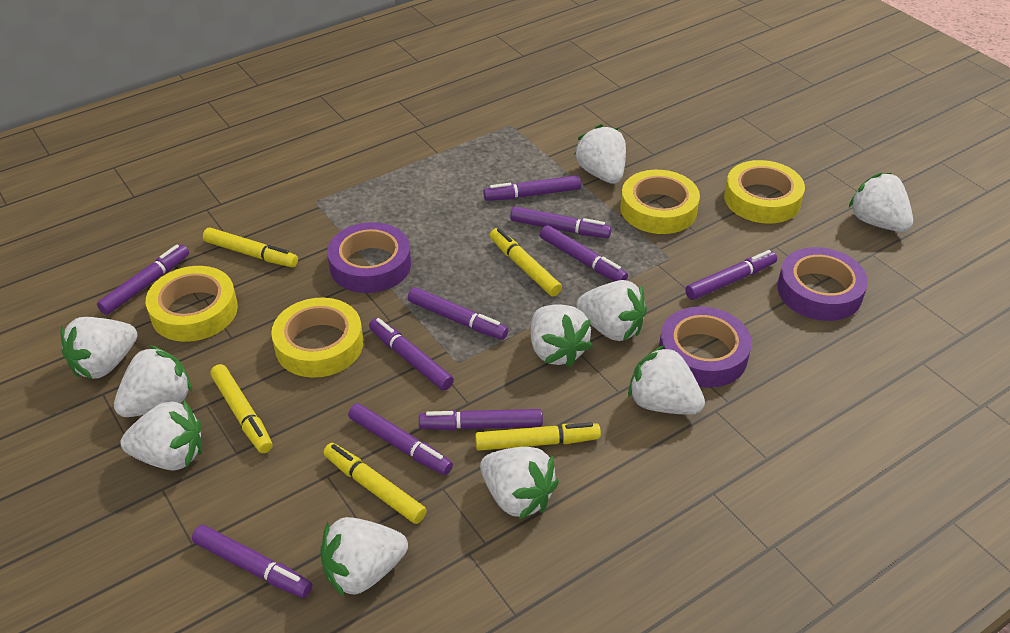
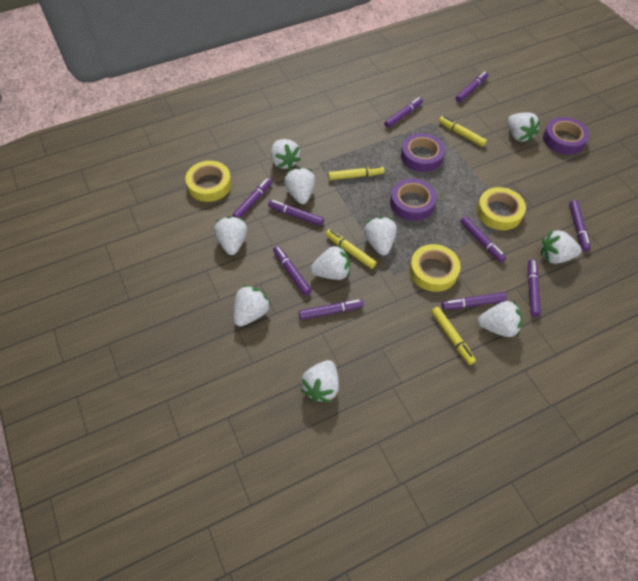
yellow marker: 5 -> 4
yellow tape: 4 -> 3

